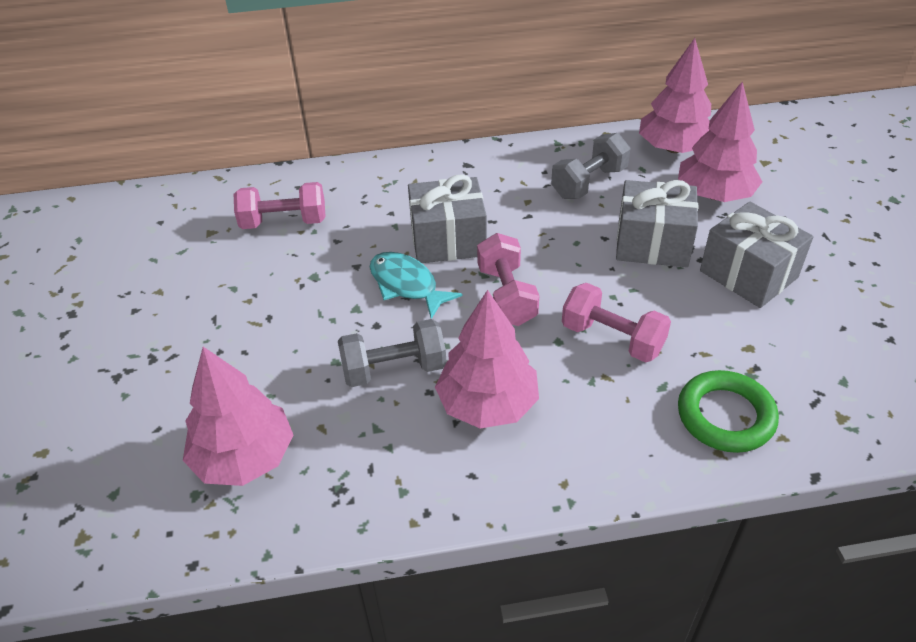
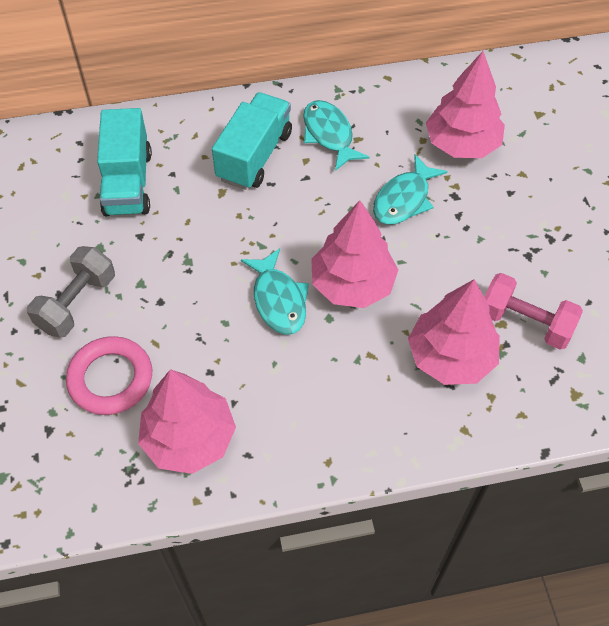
green ring: 1 -> 0
grey dumbbell: 2 -> 1
grey gift: 3 -> 0
pink dumbbell: 3 -> 1
pink ring: 0 -> 1
turquoise fish: 1 -> 3
turquoise truck: 0 -> 2

